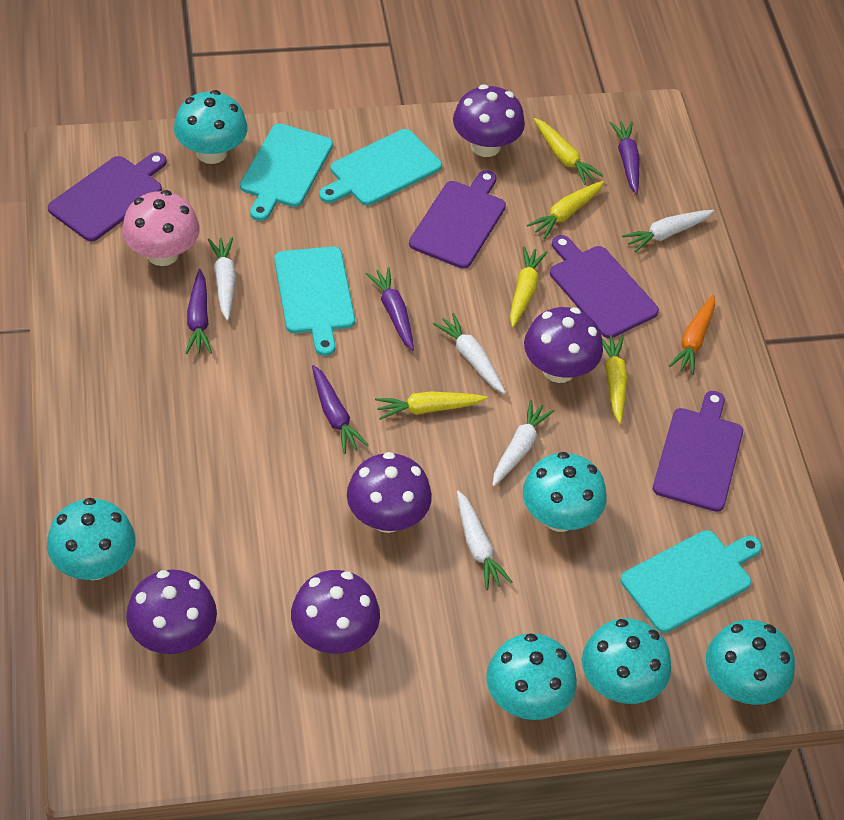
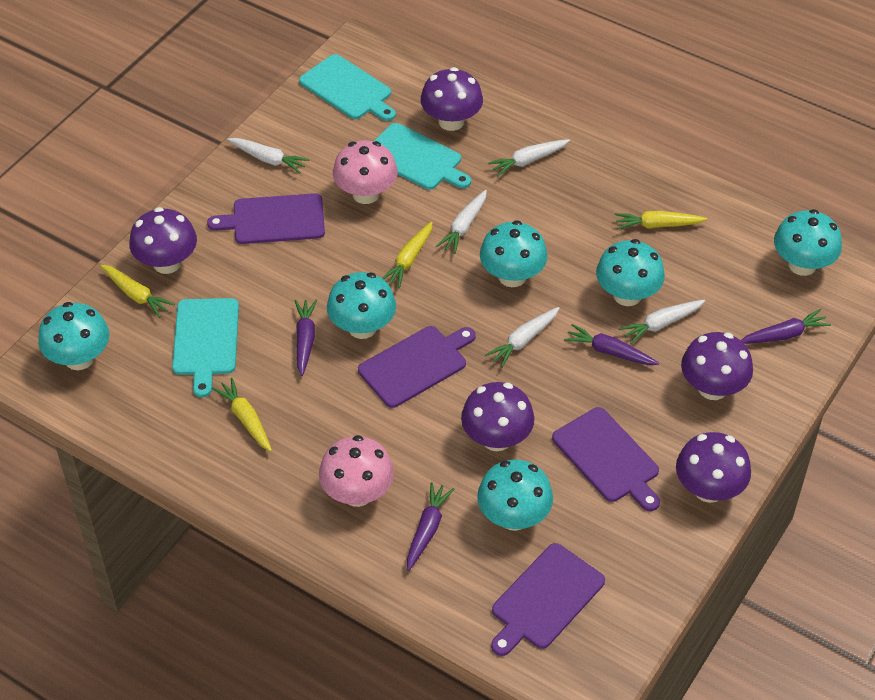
orange carrot: 1 -> 0
pink mushroom: 1 -> 2
turquoise cutting board: 4 -> 3
yellow carrot: 5 -> 4

